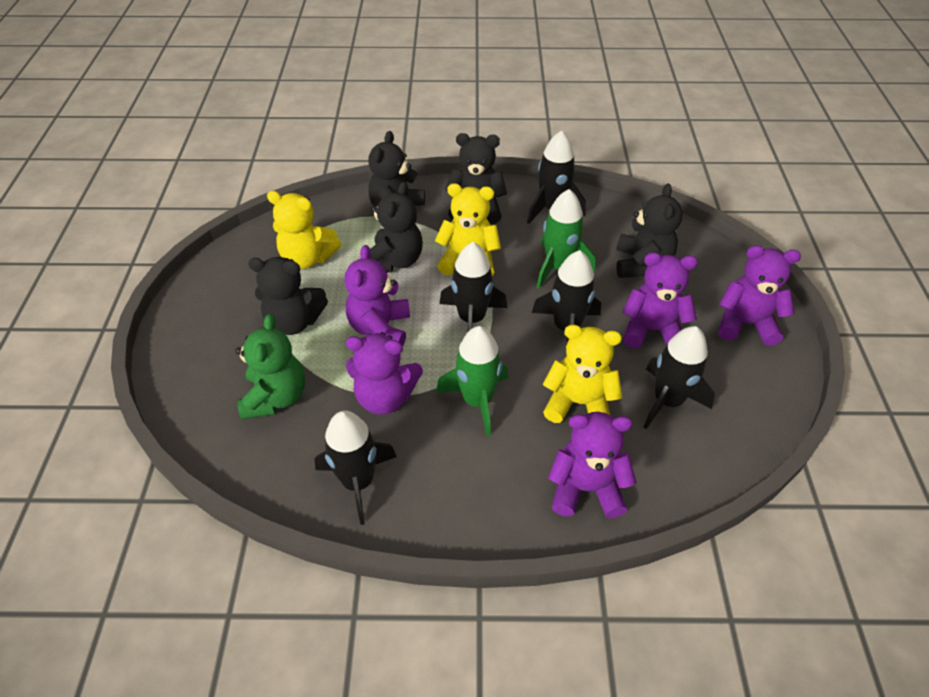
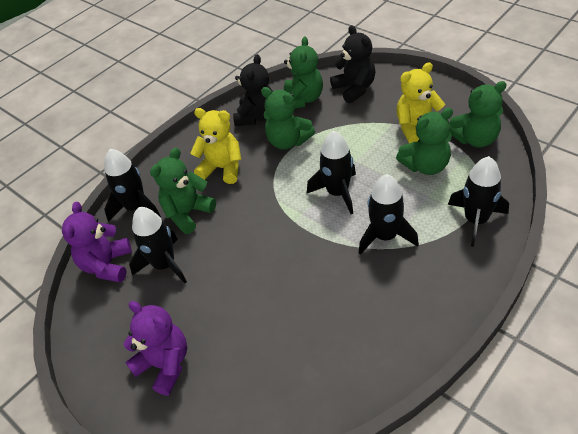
black teddy bear: 5 -> 2
green rocket: 2 -> 0
green teddy bear: 1 -> 5
purple teddy bear: 5 -> 2
yellow teddy bear: 3 -> 2

